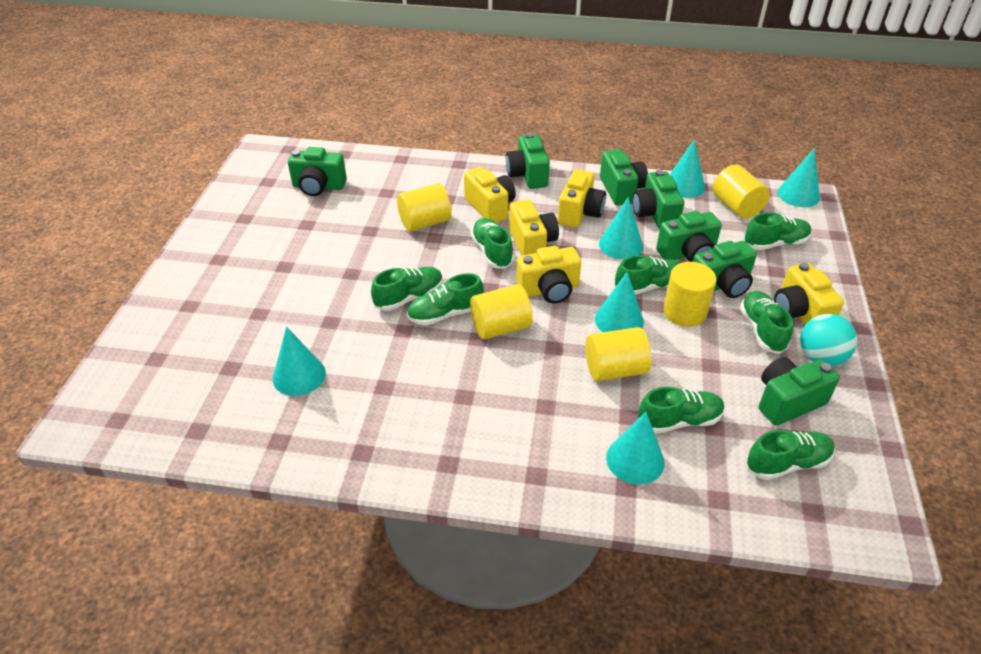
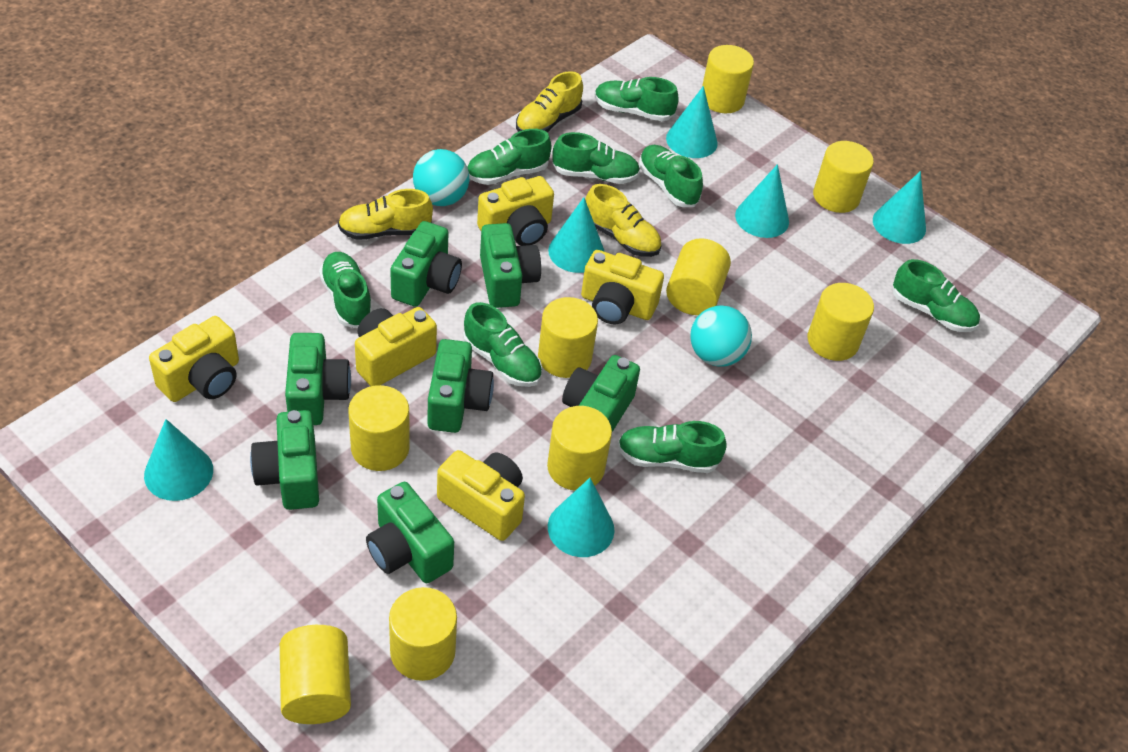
turquoise ball: 1 -> 2
yellow cylinder: 5 -> 9
yellow shoe: 0 -> 3

